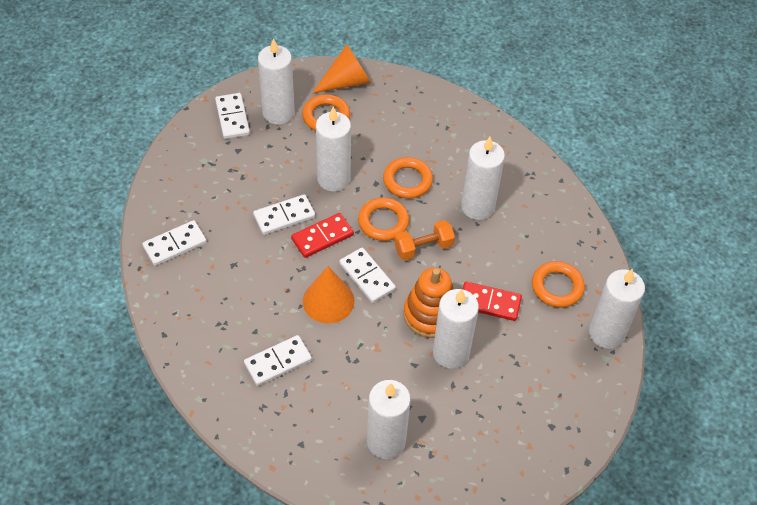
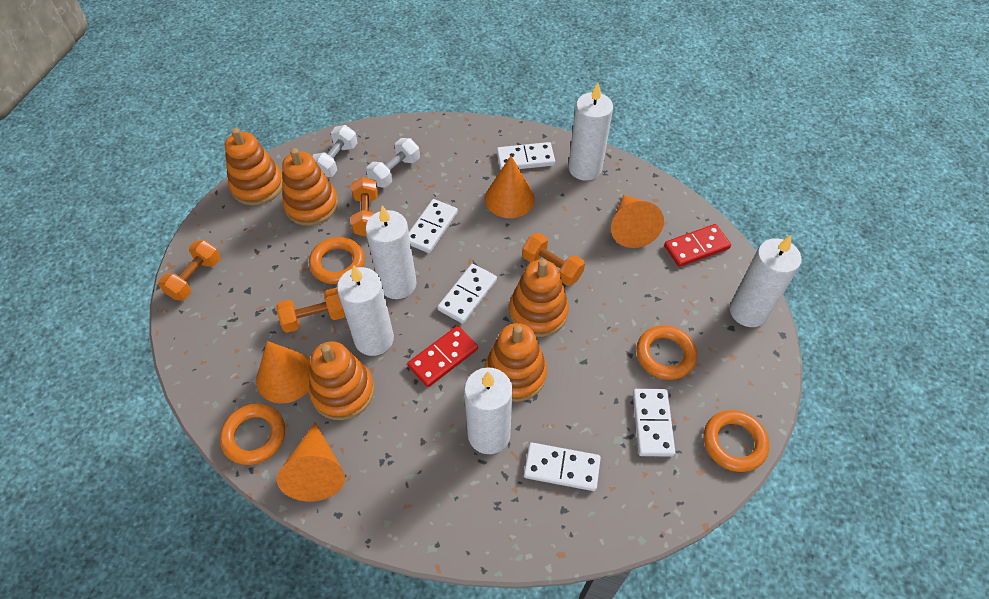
orange cone: 2 -> 4
orange dumbbell: 1 -> 4
orange stacking toy: 1 -> 5
white candle: 6 -> 5
white dumbbell: 0 -> 2

